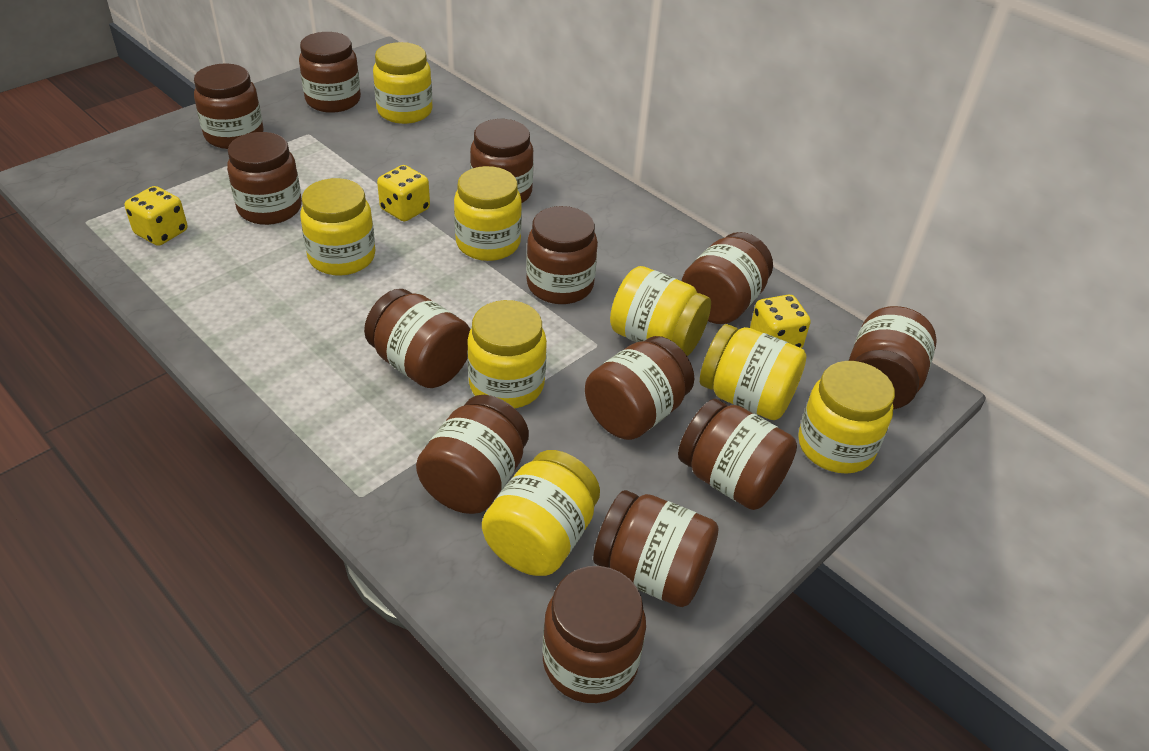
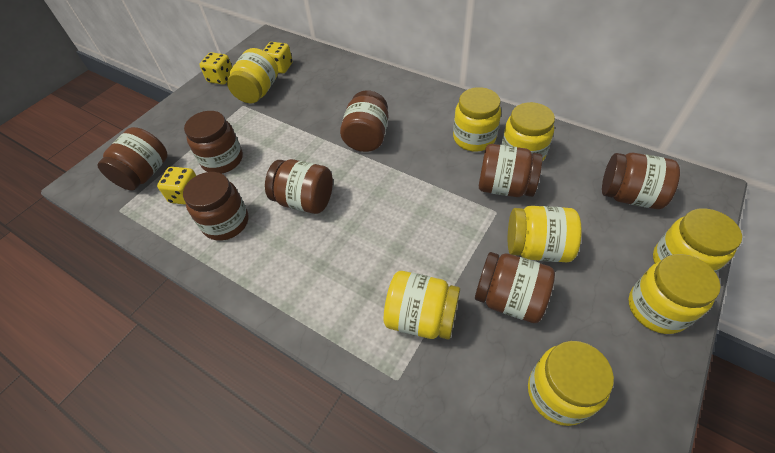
brown jar: 13 -> 8

